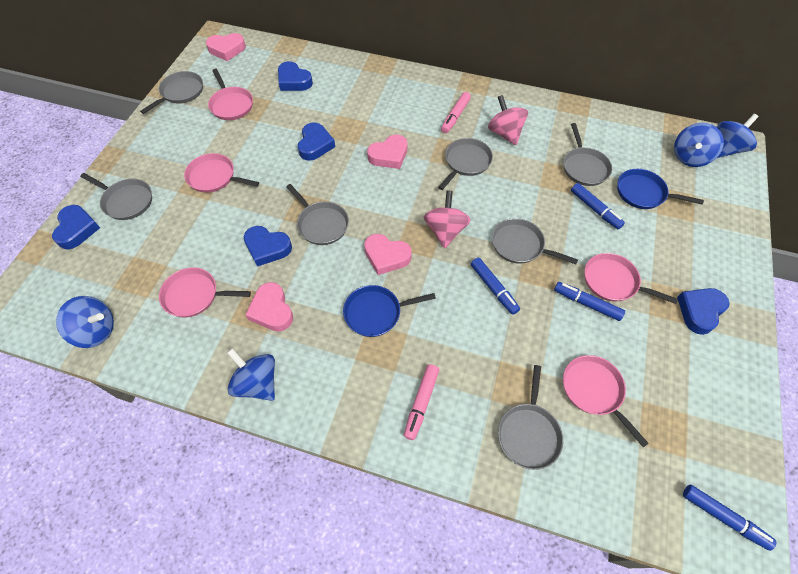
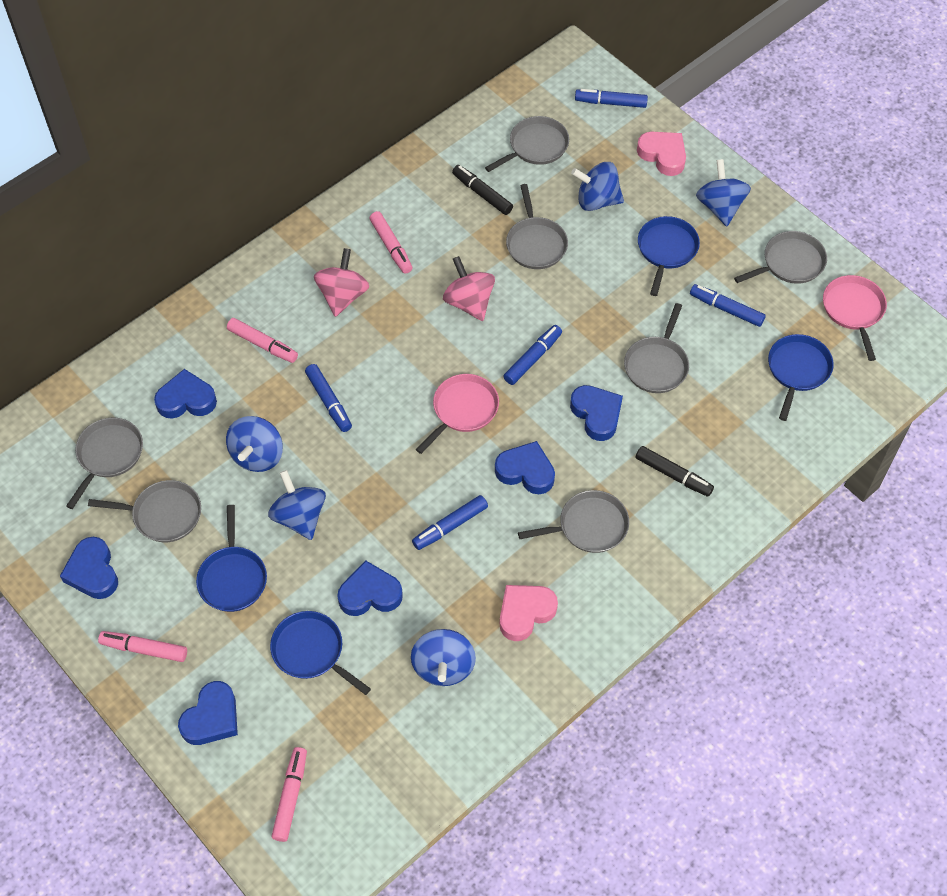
black marker: 0 -> 2
blue heart: 5 -> 6
blue marker: 4 -> 5
blue pan: 2 -> 4
blue spinning top: 4 -> 5
pink heart: 4 -> 2
pink marker: 2 -> 4
pink pan: 5 -> 2

